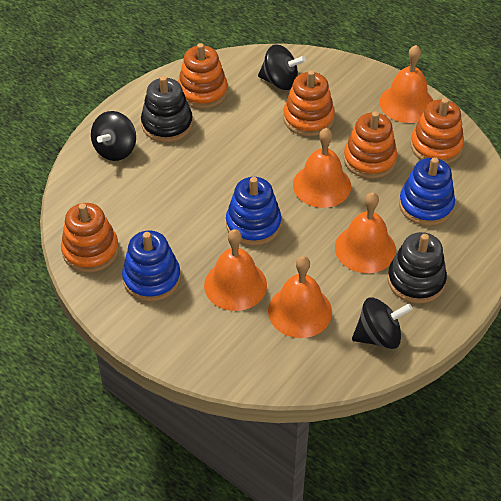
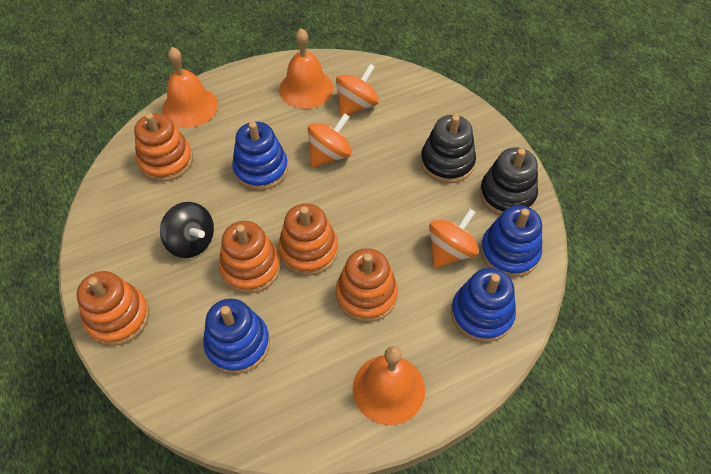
black spinning top: 3 -> 1
blue stacking toy: 3 -> 4
orange bell: 5 -> 3
orange spinning top: 0 -> 3

